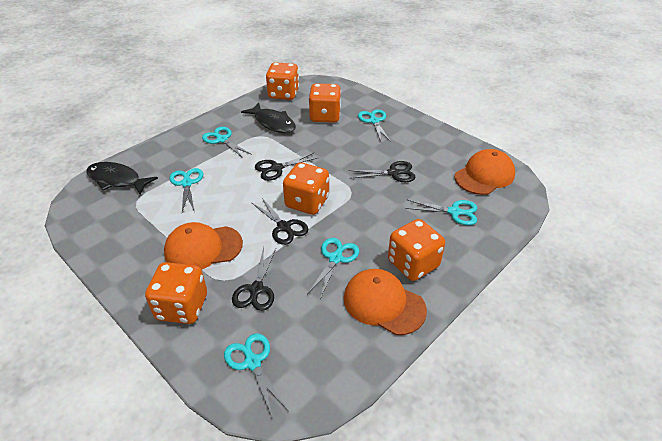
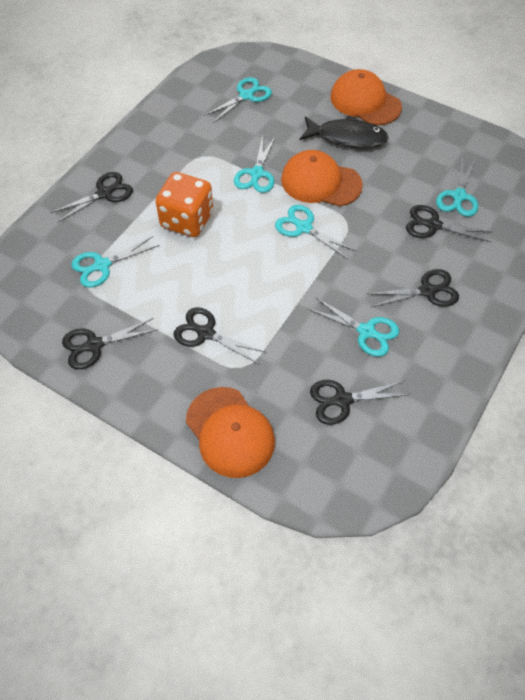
black fish: 2 -> 1
black scissors: 4 -> 6
orange dice: 5 -> 1

